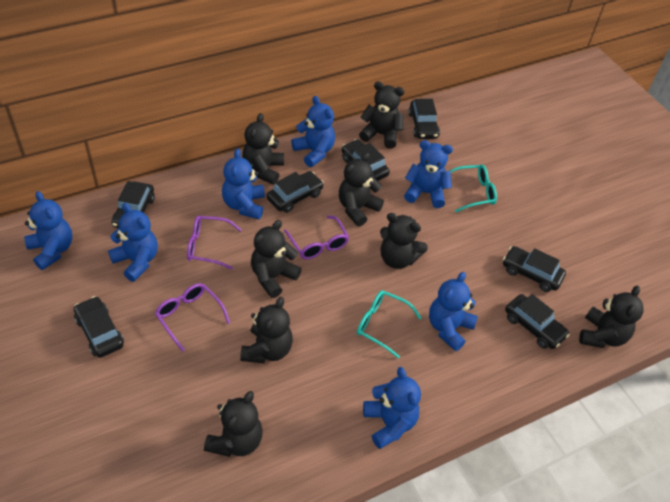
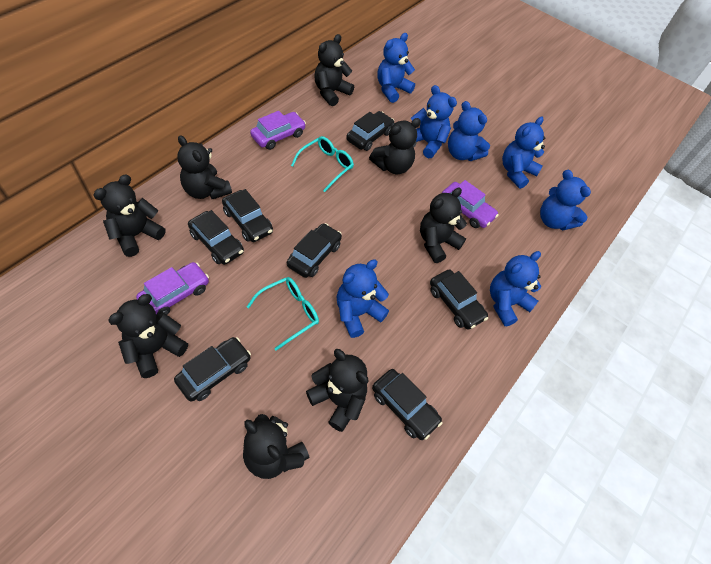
purple car: 0 -> 3
purple glasses: 3 -> 0

